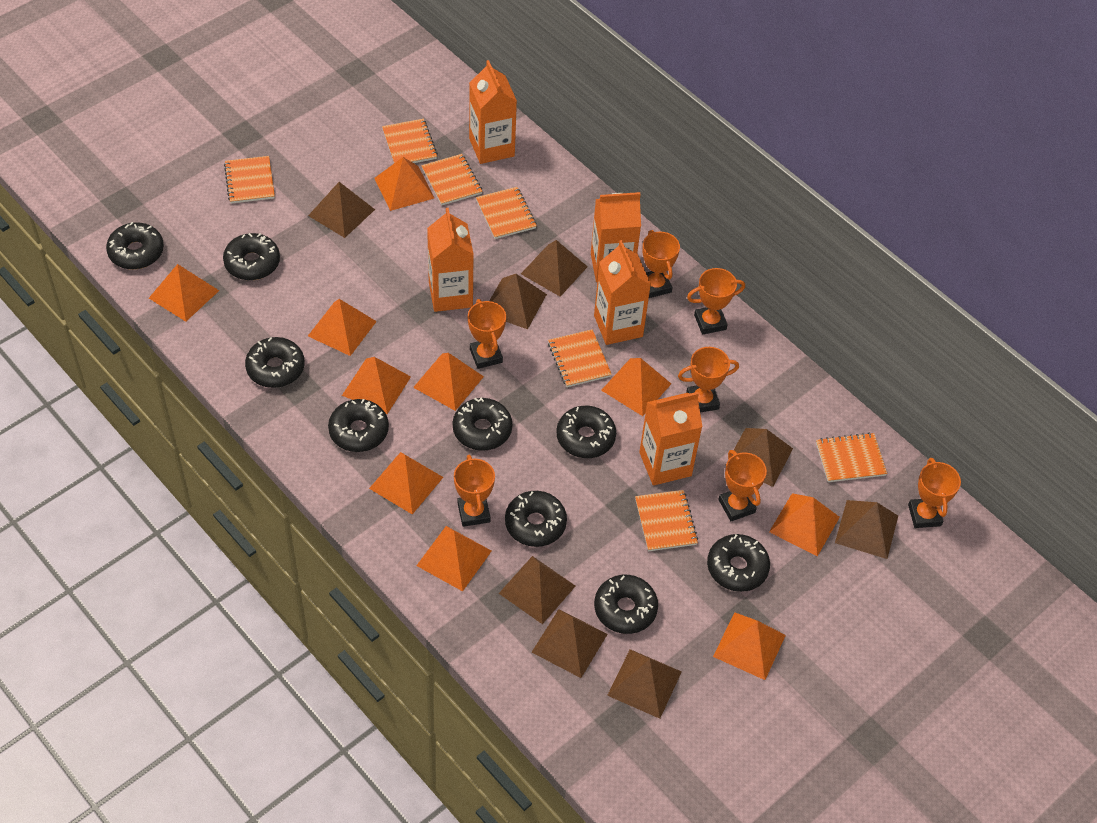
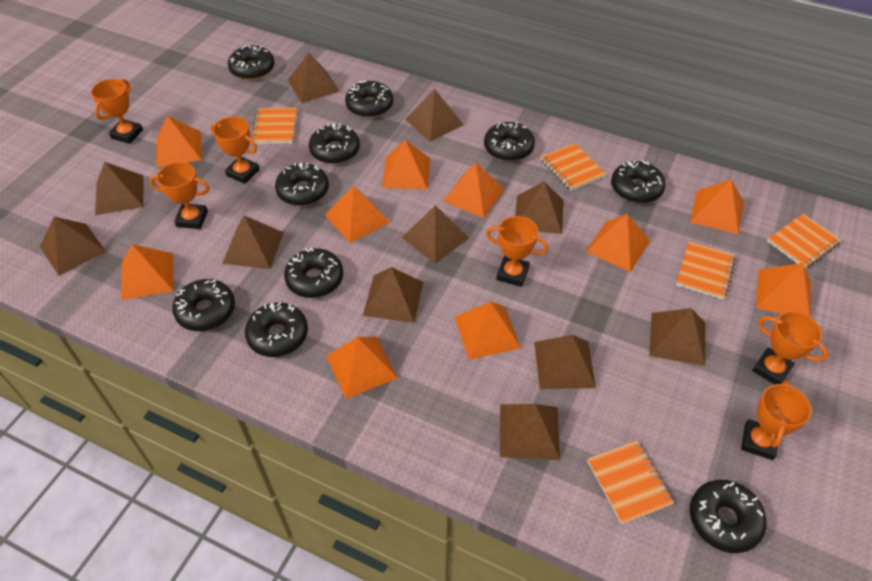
black donut: 9 -> 10
brown pyramid: 8 -> 11
orange carton: 5 -> 0
orange notebook: 7 -> 5
orange trophy: 7 -> 6

